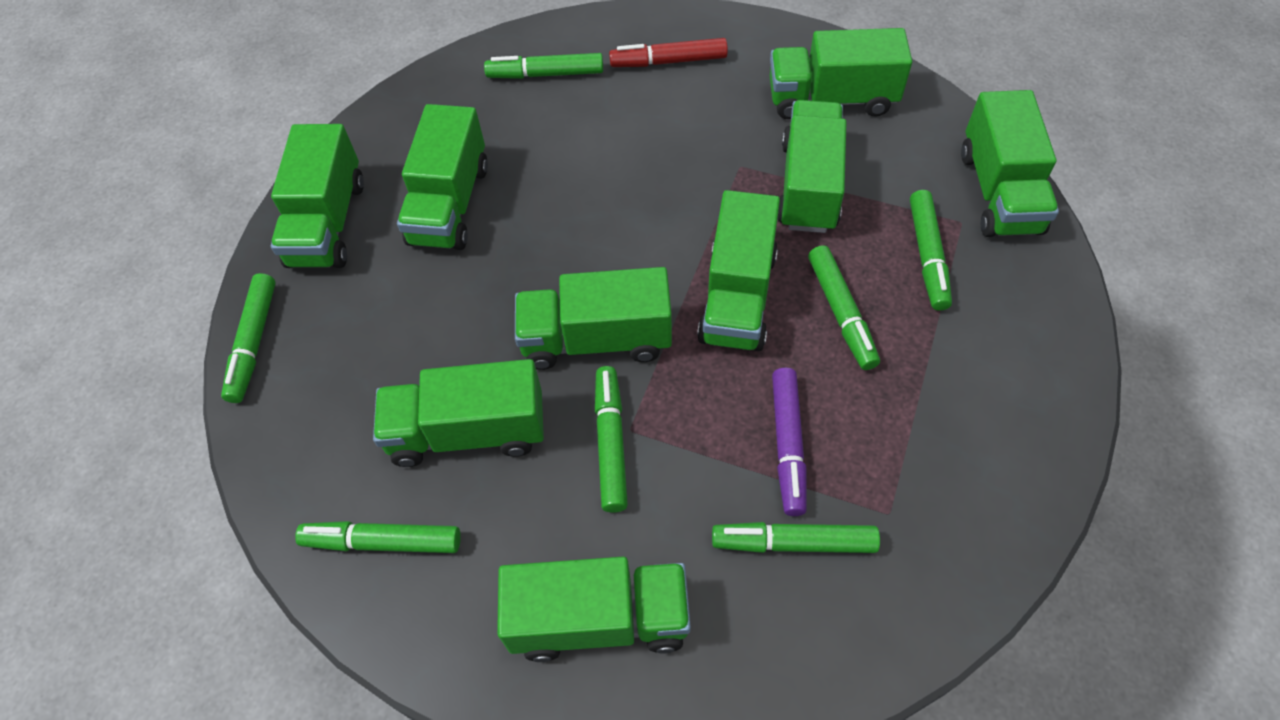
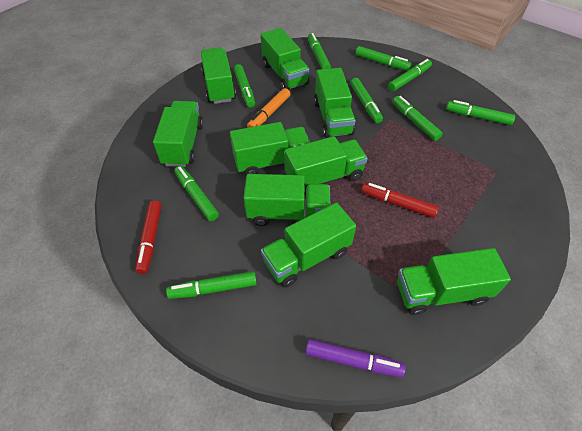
green marker: 7 -> 9
orange marker: 0 -> 1
red marker: 1 -> 2

